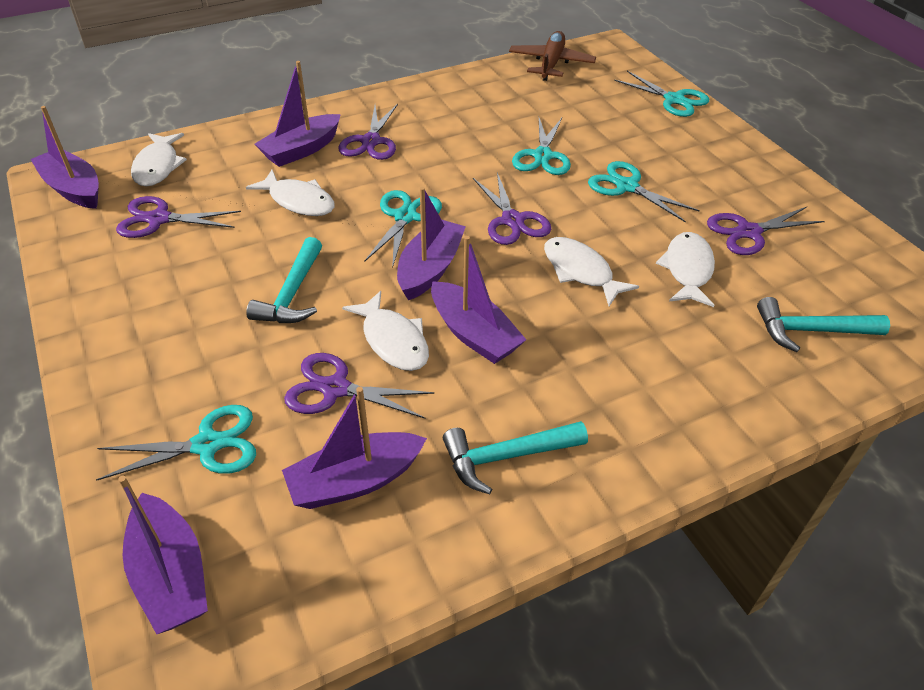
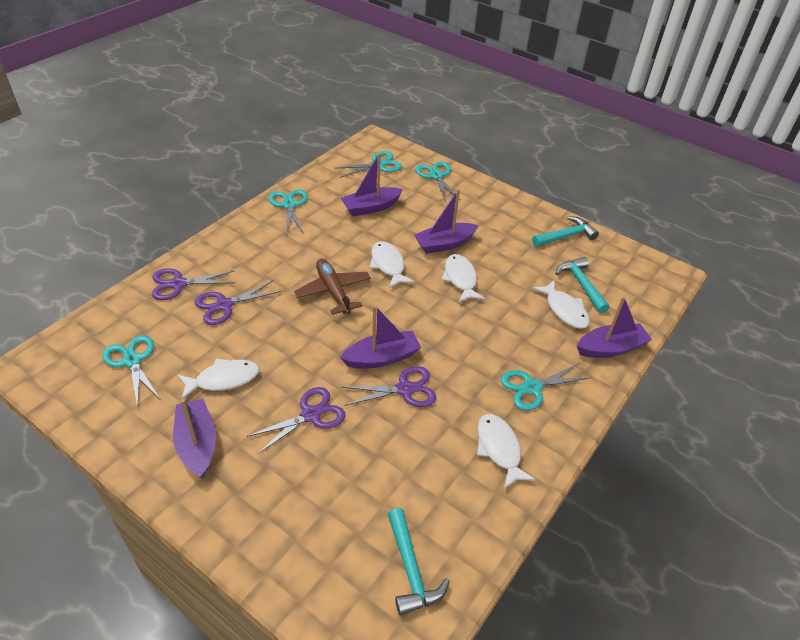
purple boat: 6 -> 5
purple scissors: 5 -> 4

